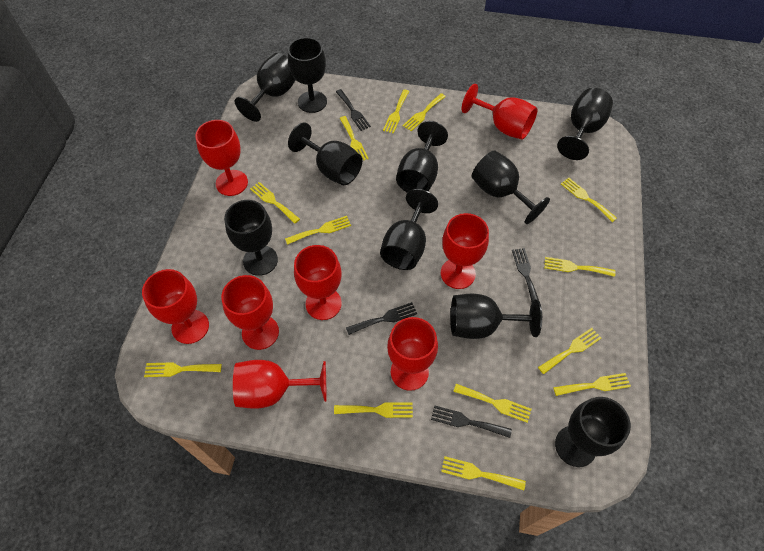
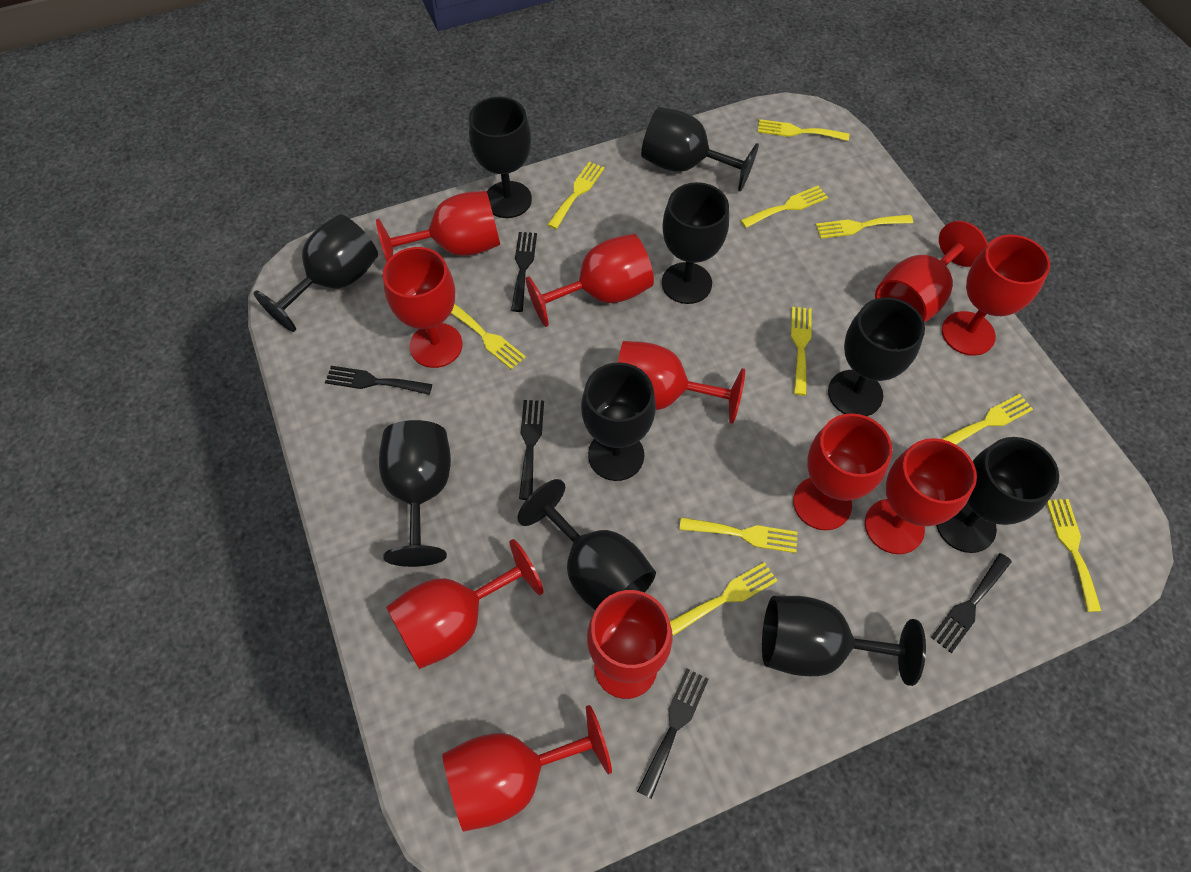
black fork: 4 -> 5
red goblet: 8 -> 11
yellow fork: 13 -> 10

